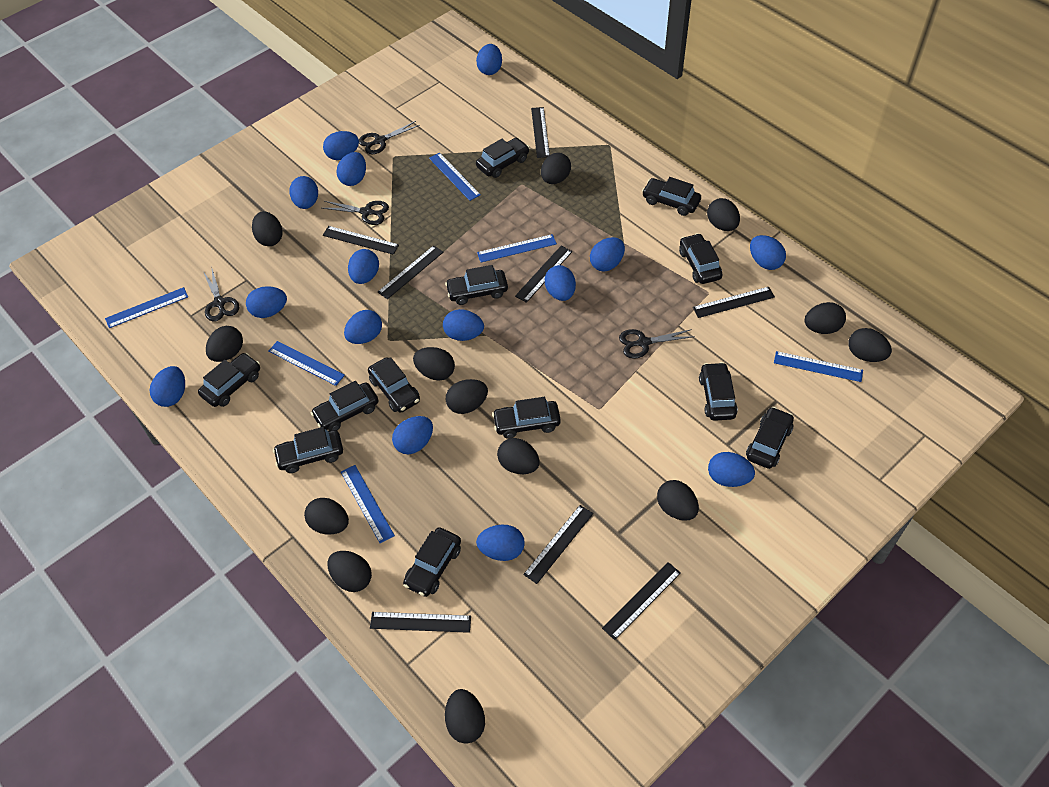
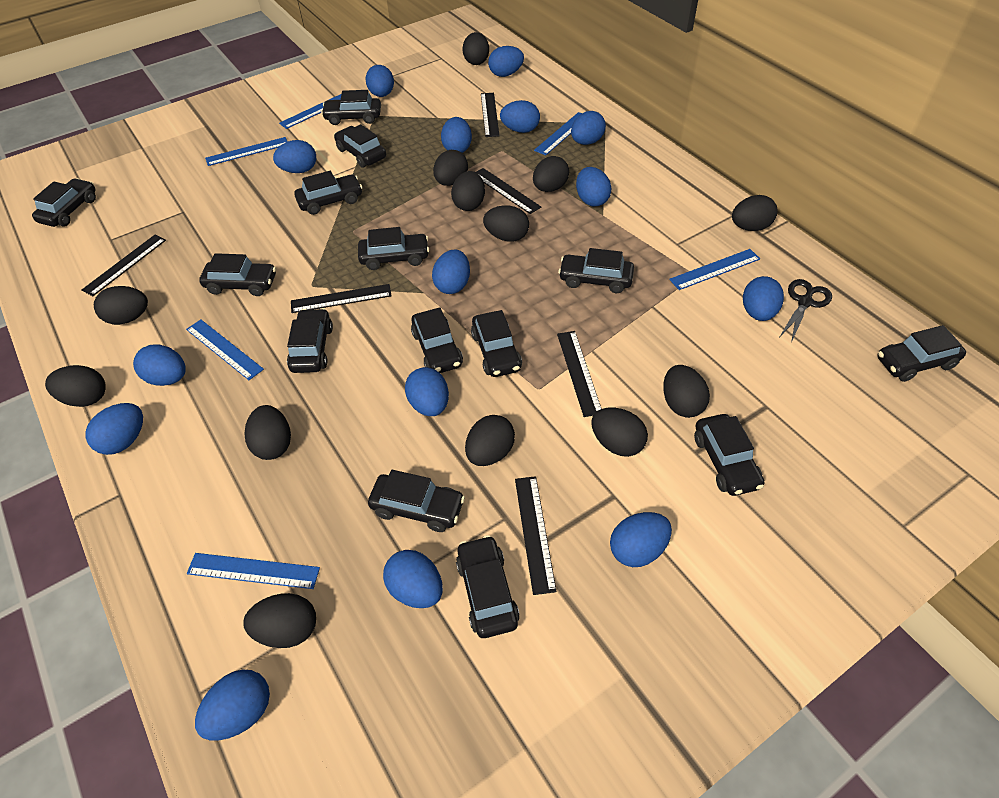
black car: 12 -> 14
black ruler: 8 -> 6
black scissors: 4 -> 1

